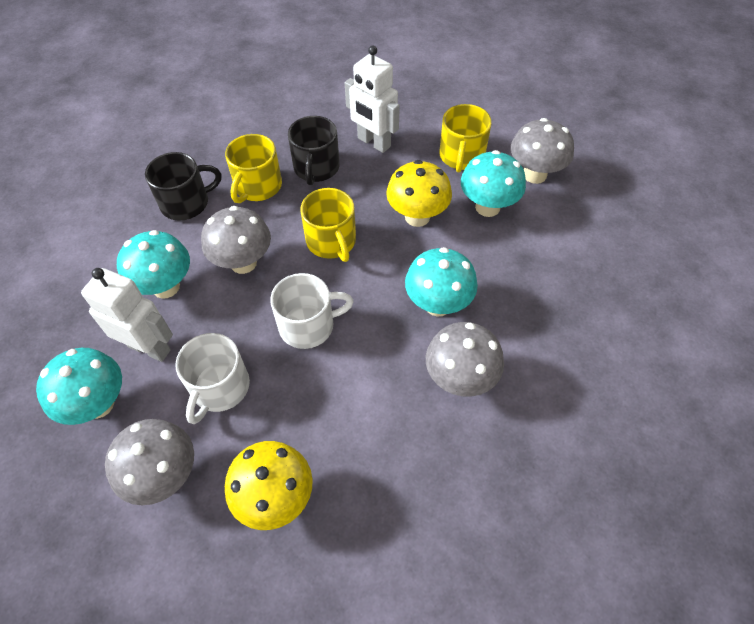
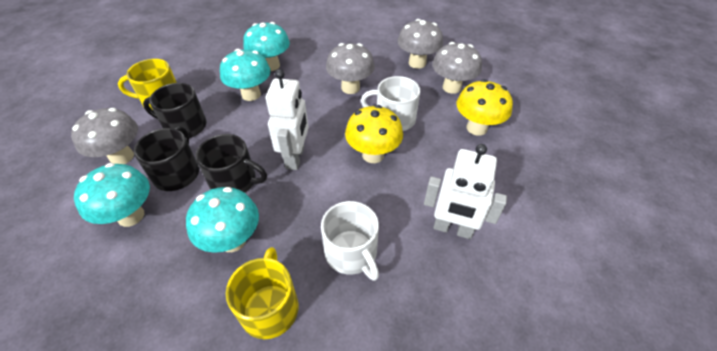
black mug: 2 -> 3
yellow mug: 3 -> 2

